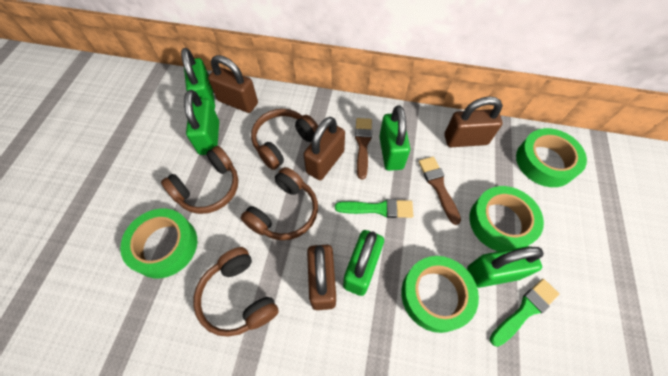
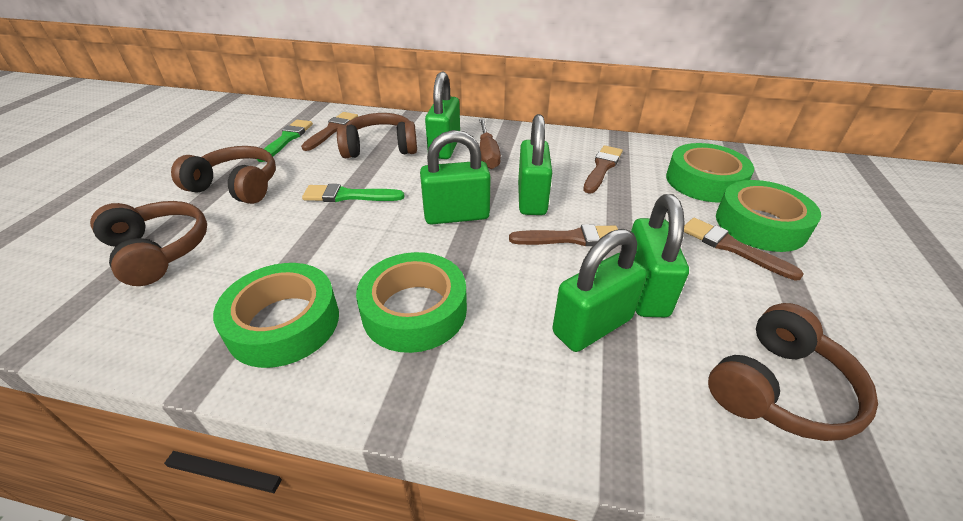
brown brush: 2 -> 4
brown padlock: 4 -> 0
brown screwdriver: 0 -> 1

